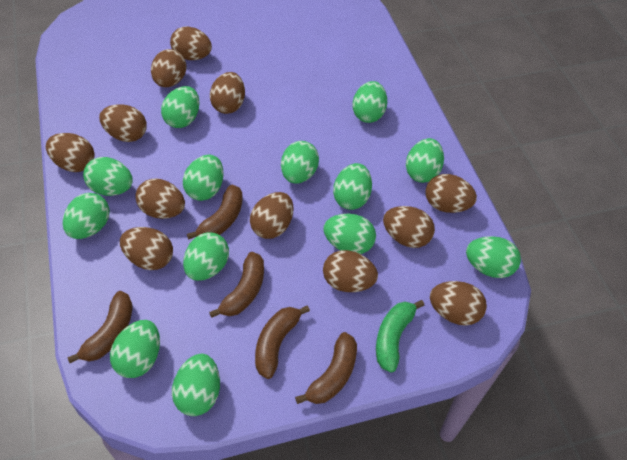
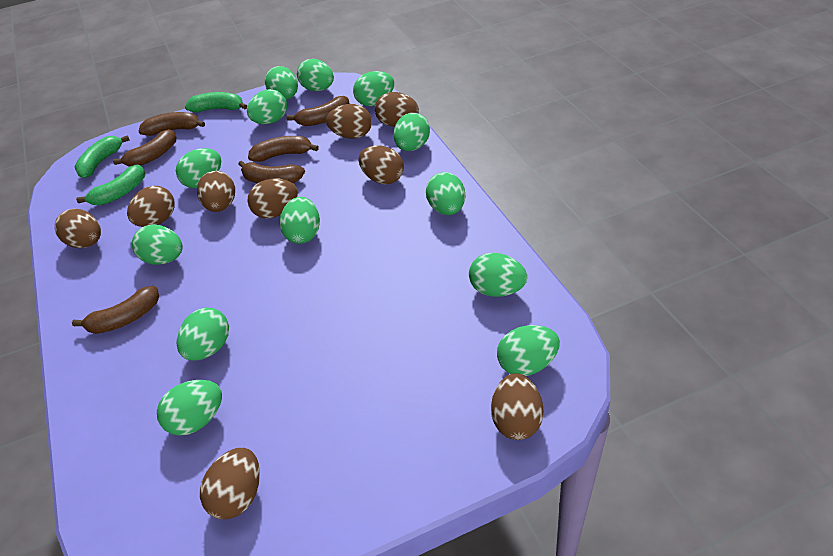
brown banana: 5 -> 6
brown egg: 12 -> 9
green banana: 1 -> 3

